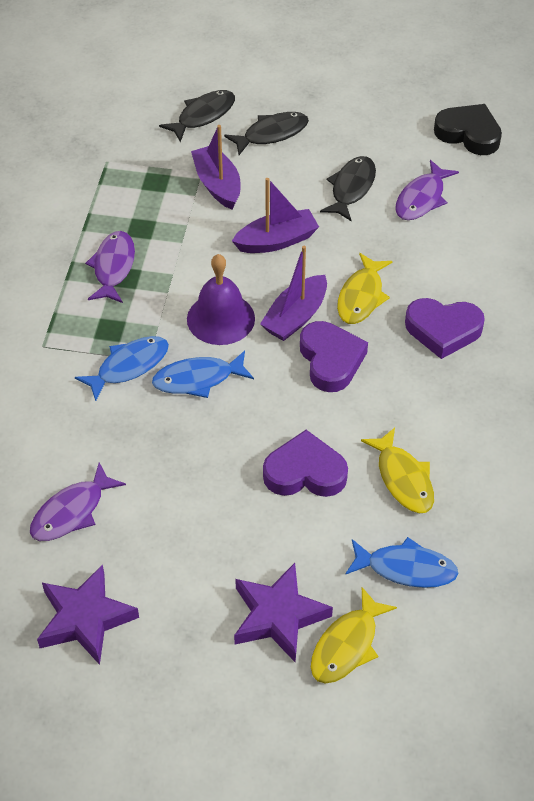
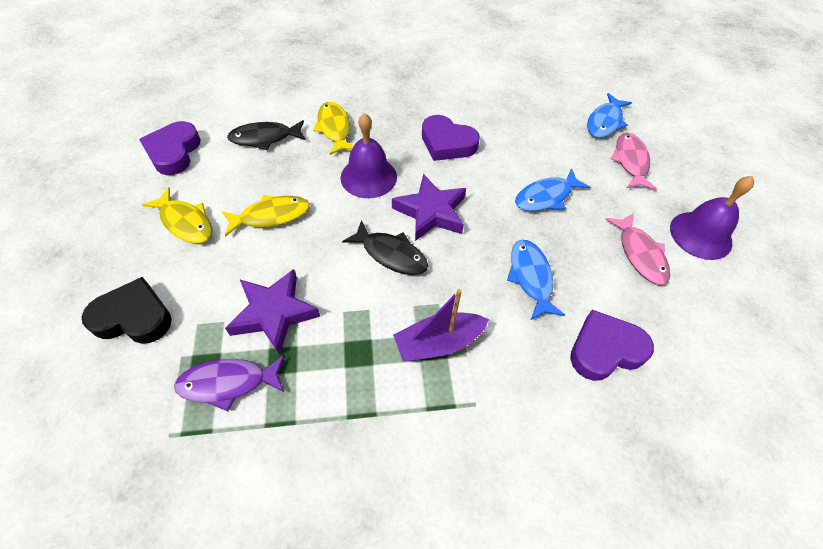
black fish: 3 -> 2
pink fish: 0 -> 2
purple bell: 1 -> 2
purple boat: 3 -> 1
purple fish: 3 -> 1

